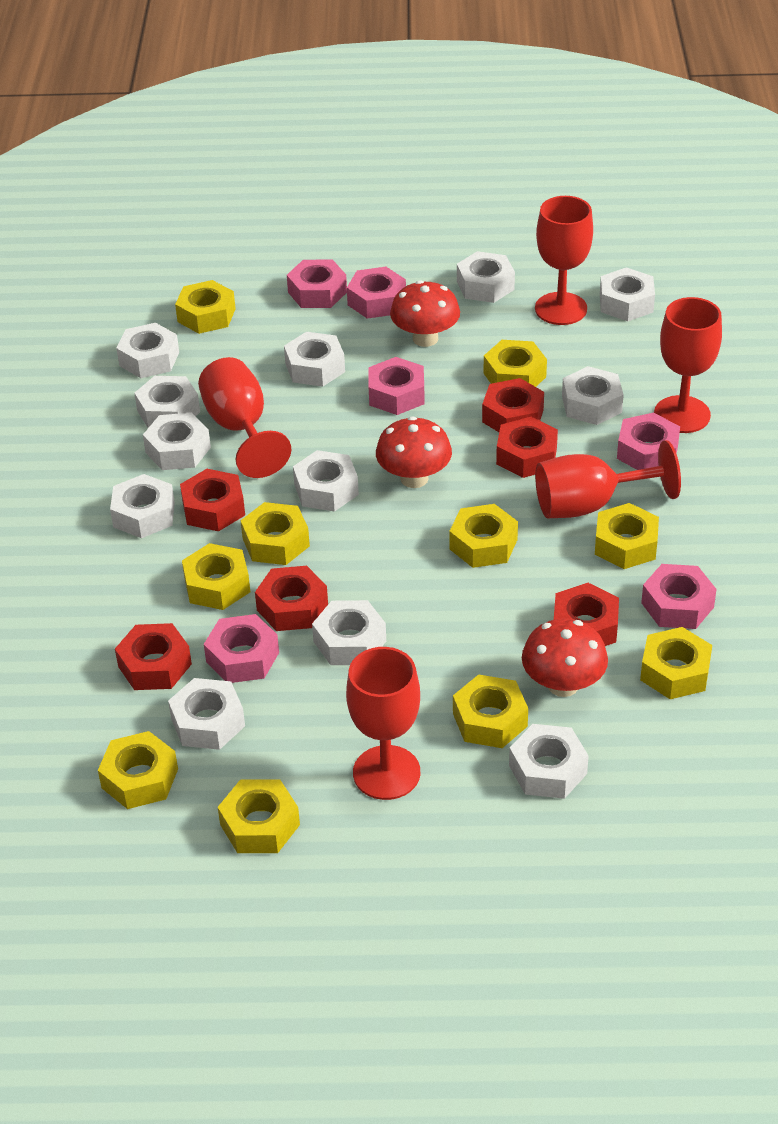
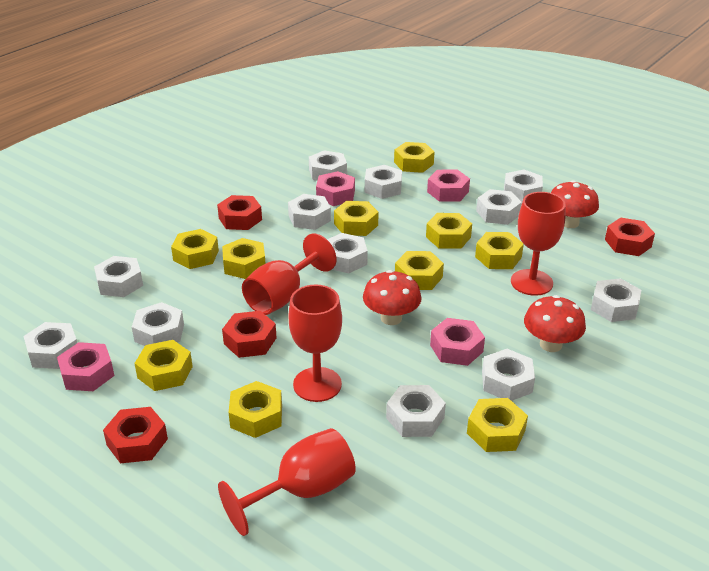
pink nut: 6 -> 4
red goblet: 5 -> 4
red nut: 6 -> 4

